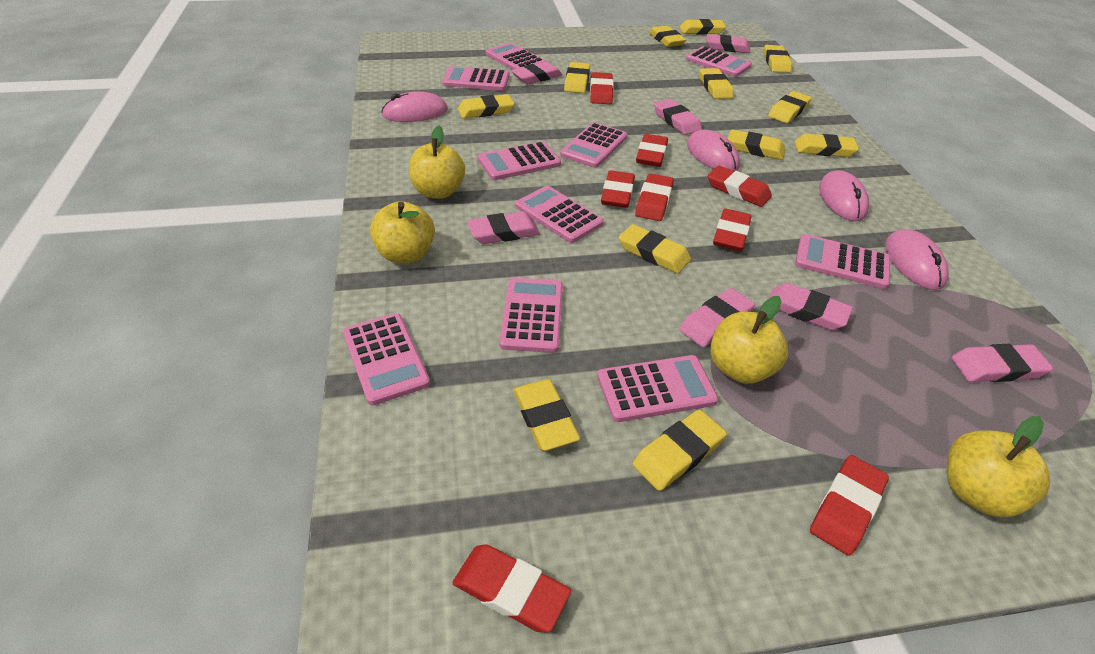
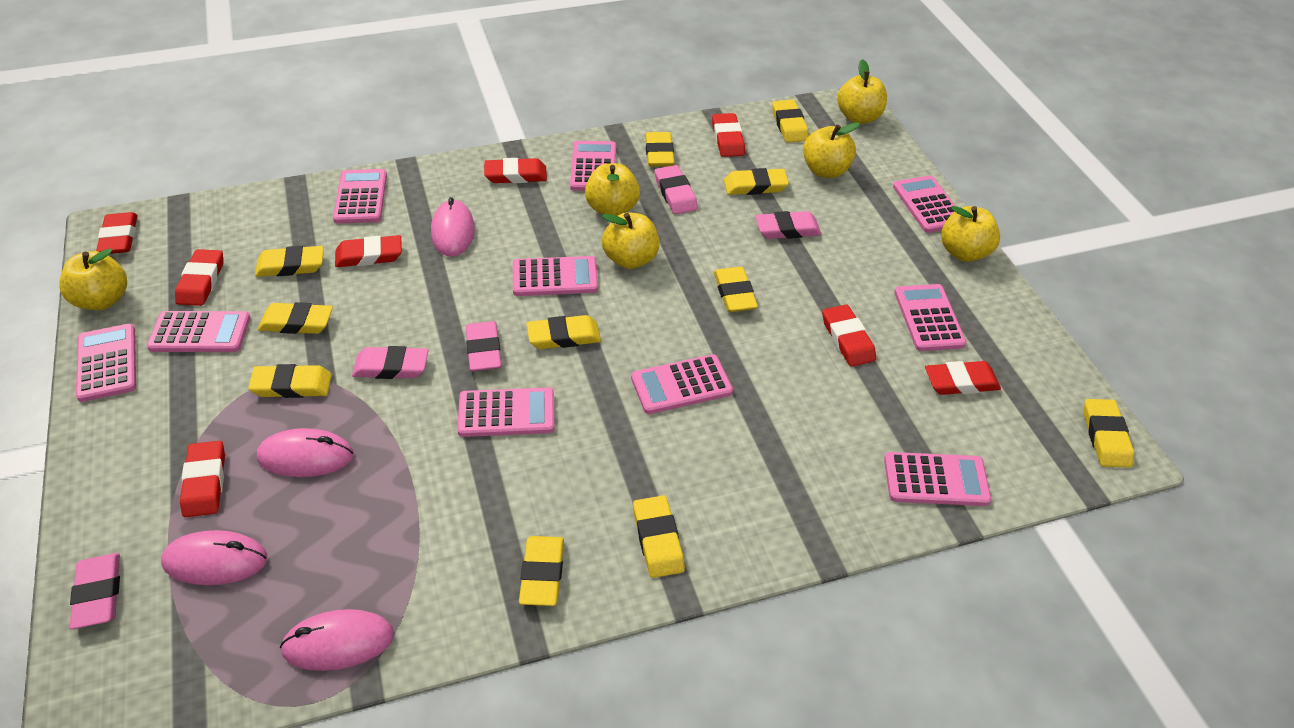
pink eraser: 7 -> 5
yellow apple: 4 -> 6
yellow eraser: 12 -> 11

